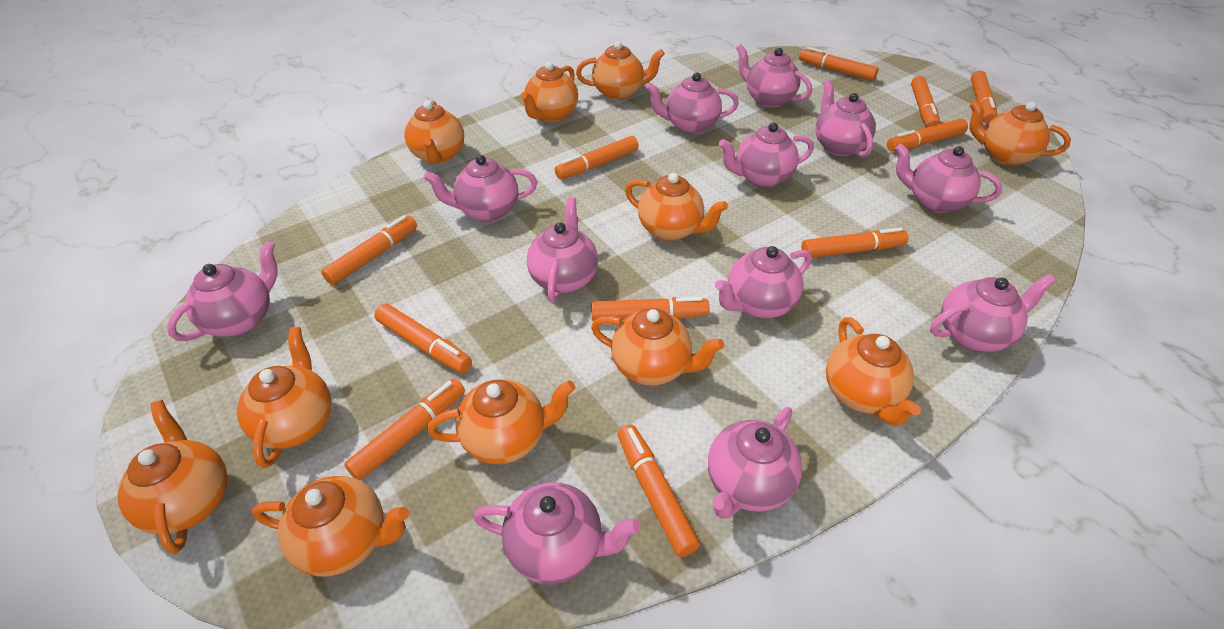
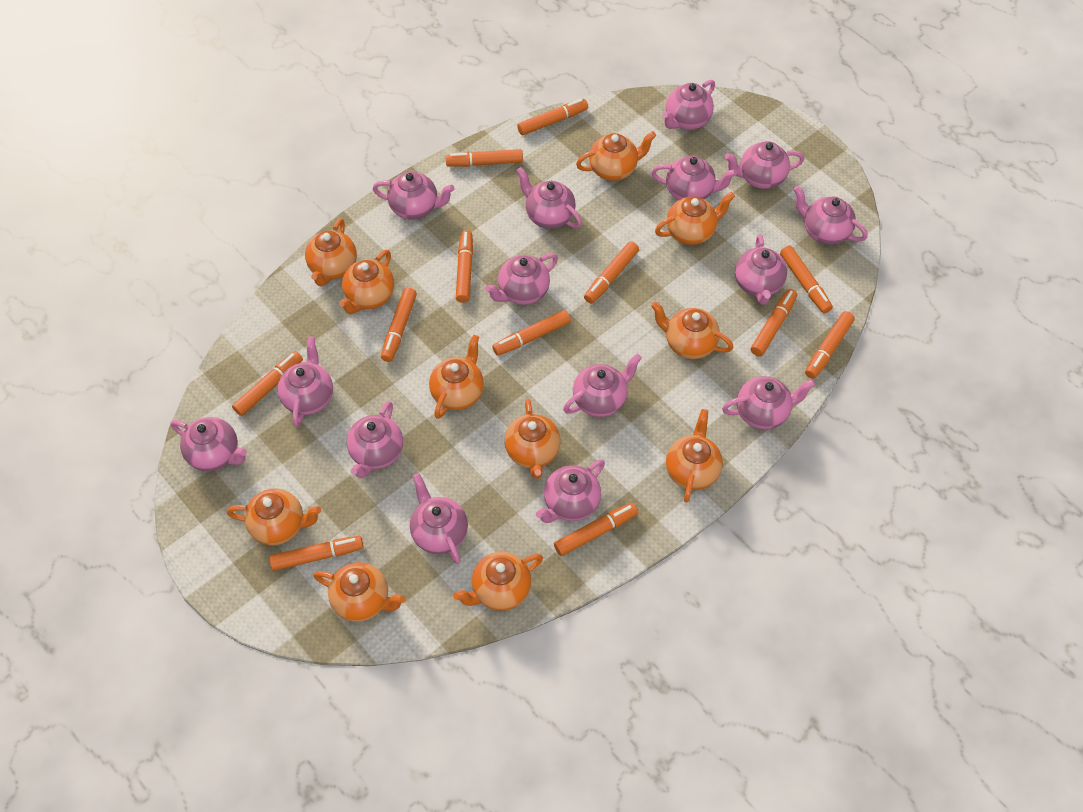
orange marker: 11 -> 12
pink teapot: 12 -> 15

